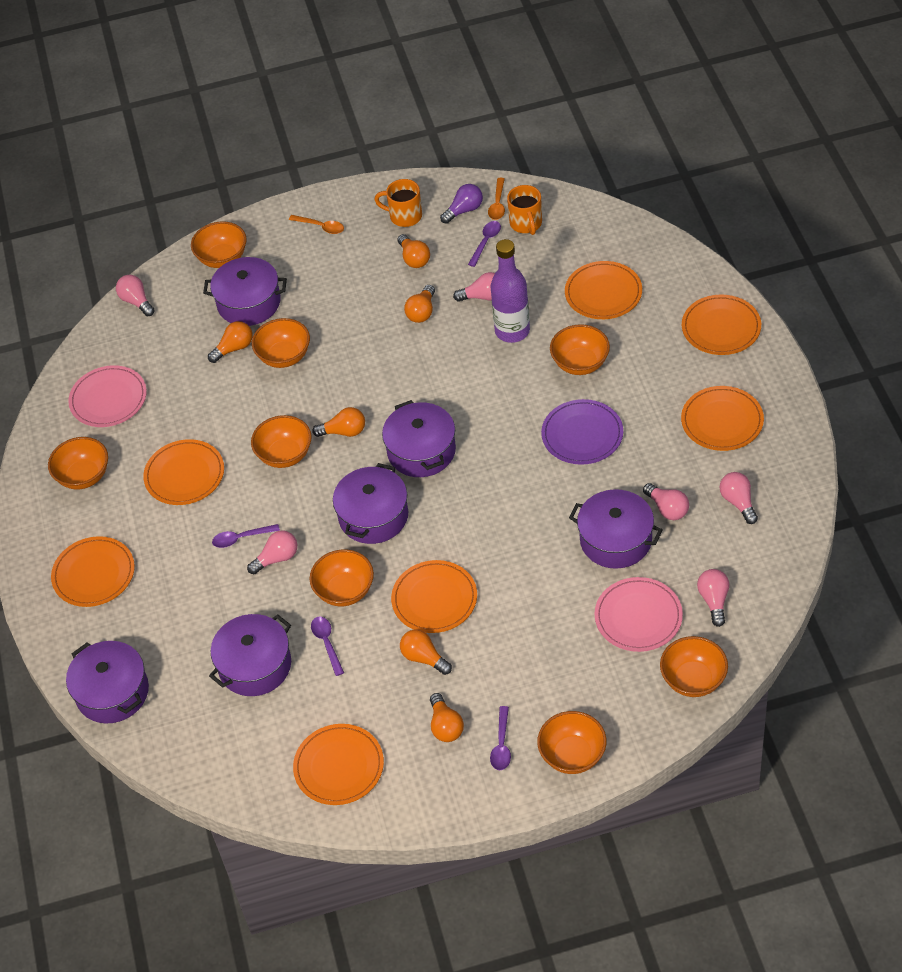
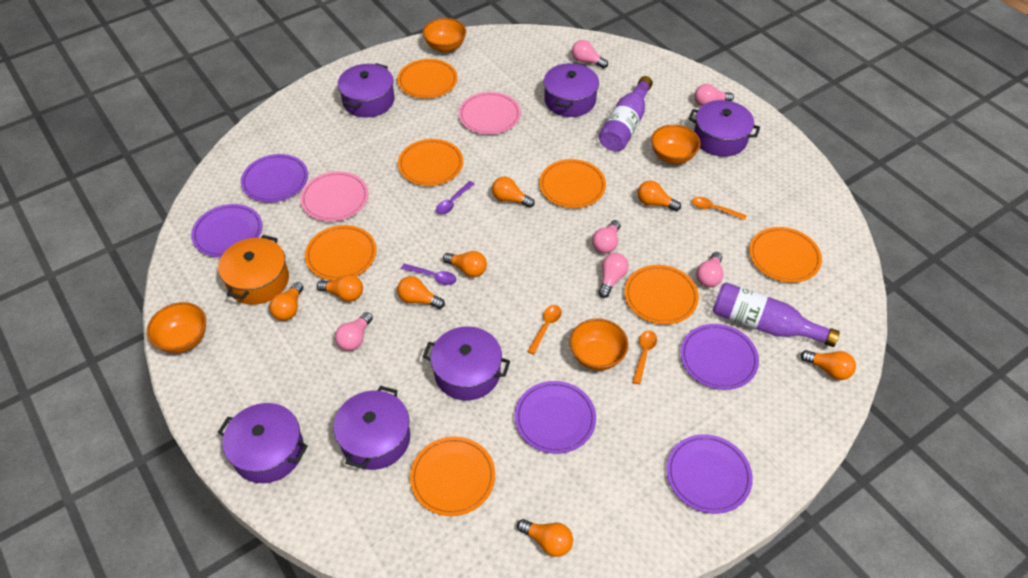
orange bowl: 8 -> 4
orange light bulb: 6 -> 8
orange mug: 2 -> 0
orange pot: 0 -> 1
orange spoon: 2 -> 3
purple bottle: 1 -> 2
purple light bulb: 1 -> 0
purple plate: 1 -> 5
purple spoon: 4 -> 2

